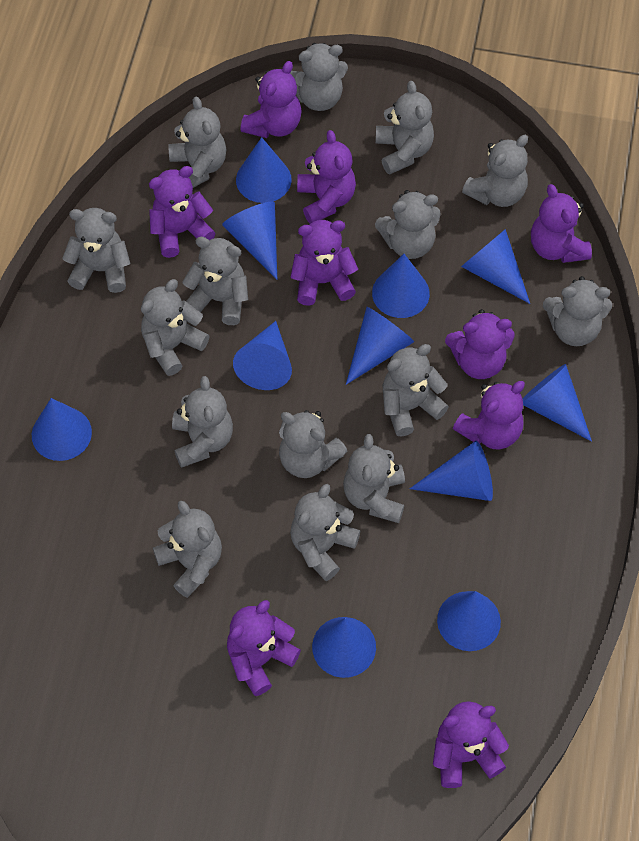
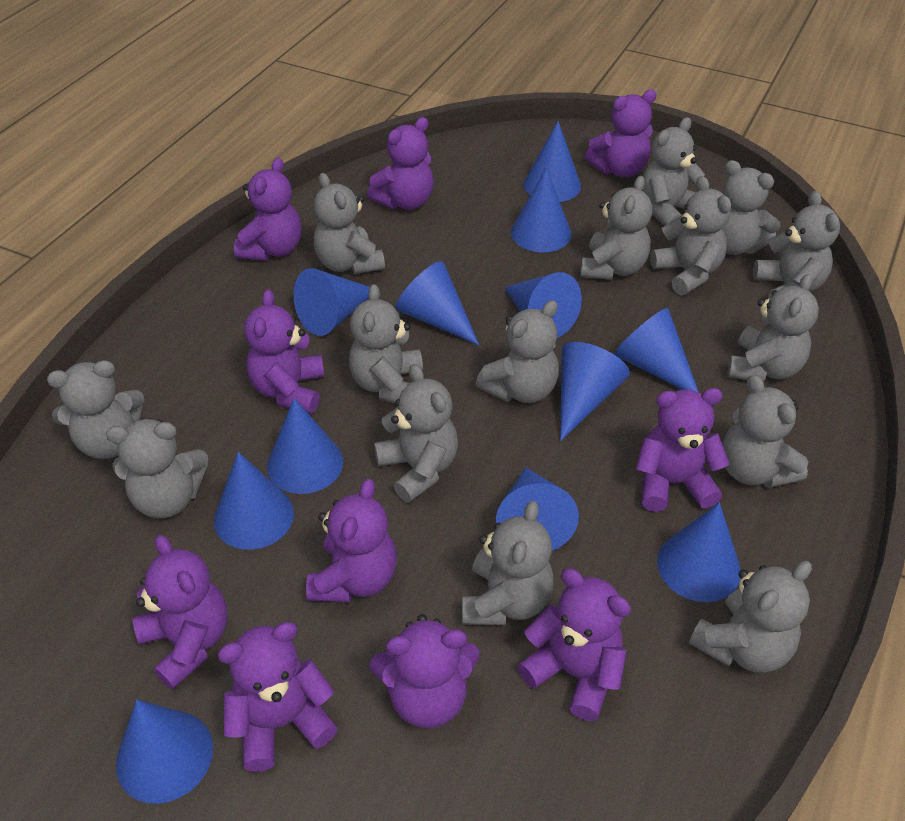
blue cone: 11 -> 12
purple teddy bear: 9 -> 10

